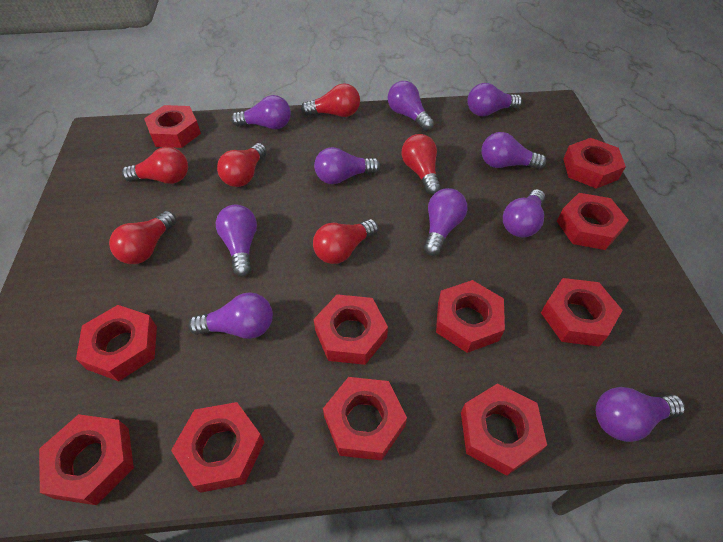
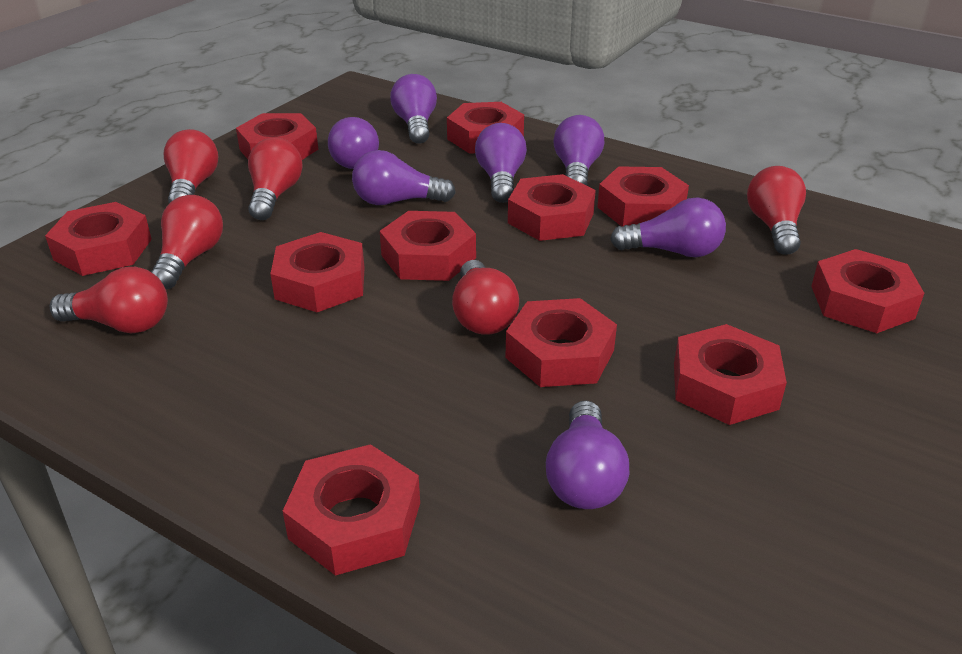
purple light bulb: 10 -> 7

